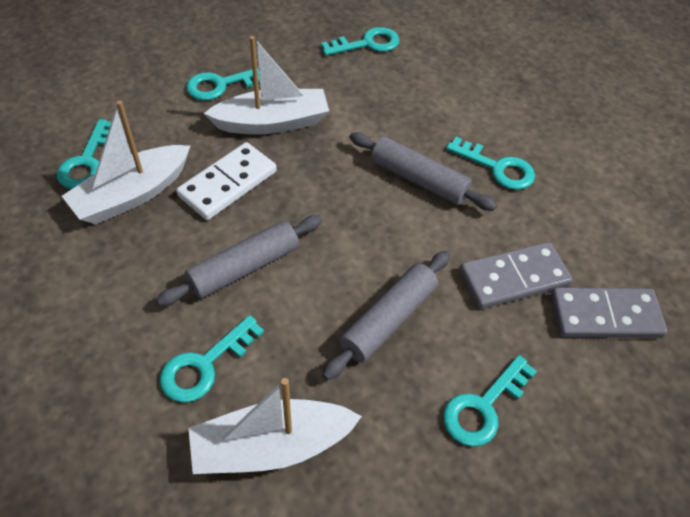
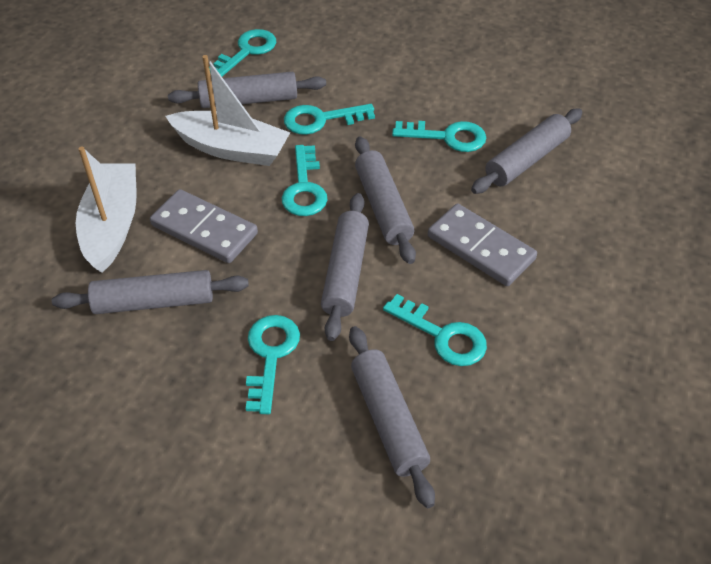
grey rolling pin: 3 -> 6
white boat: 3 -> 2
white domino: 1 -> 0

